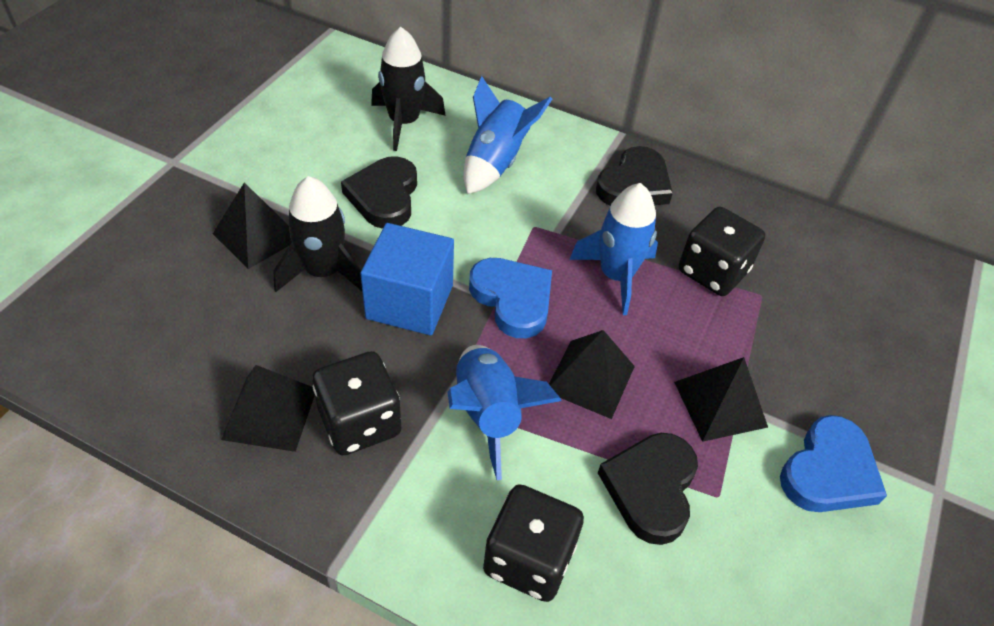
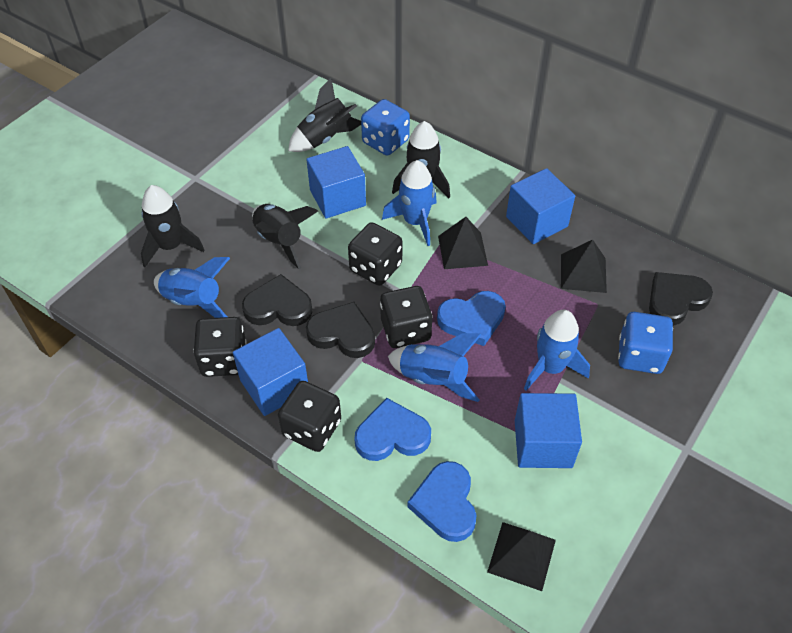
black dice: 3 -> 4
black pyramid: 4 -> 3
black rocket: 2 -> 4
blue cube: 1 -> 4
blue dice: 0 -> 2
blue heart: 2 -> 3
blue rocket: 3 -> 4

